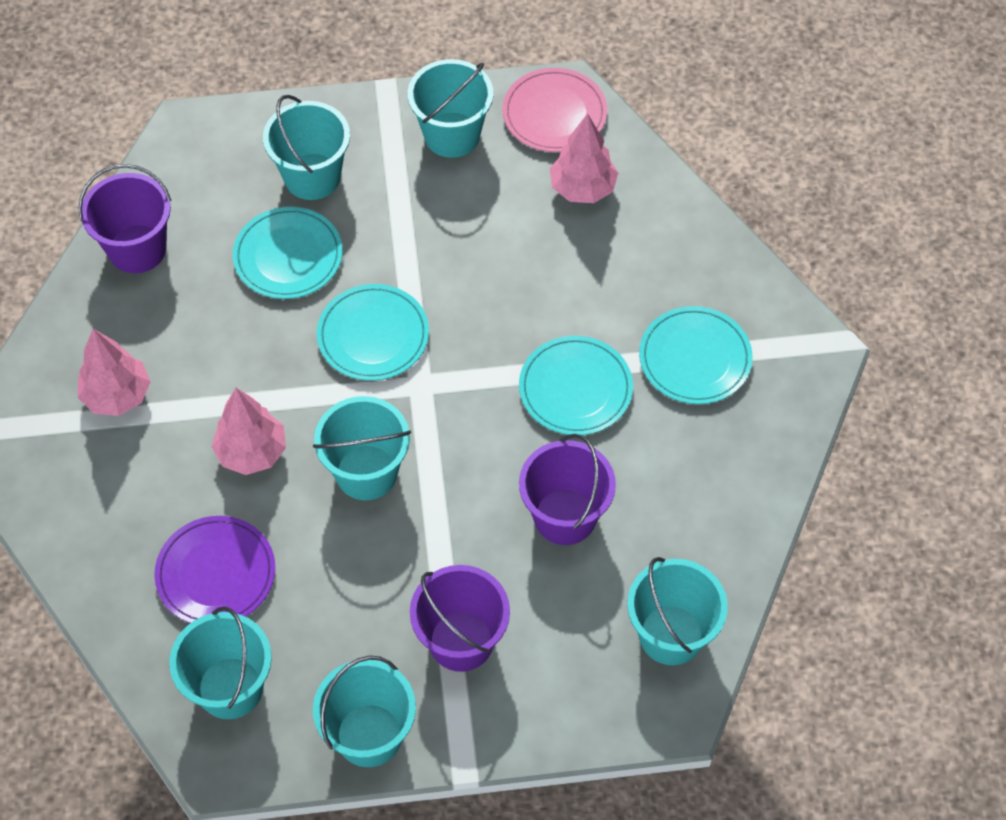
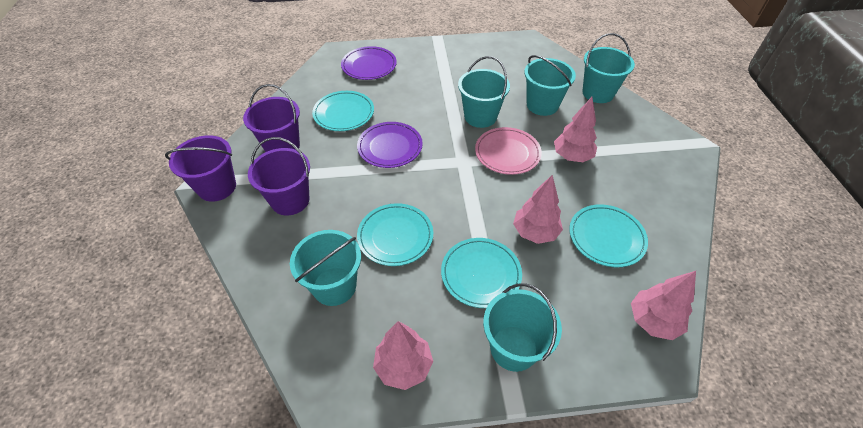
pink tree: 3 -> 4
purple plate: 1 -> 2
turquoise bucket: 6 -> 5

